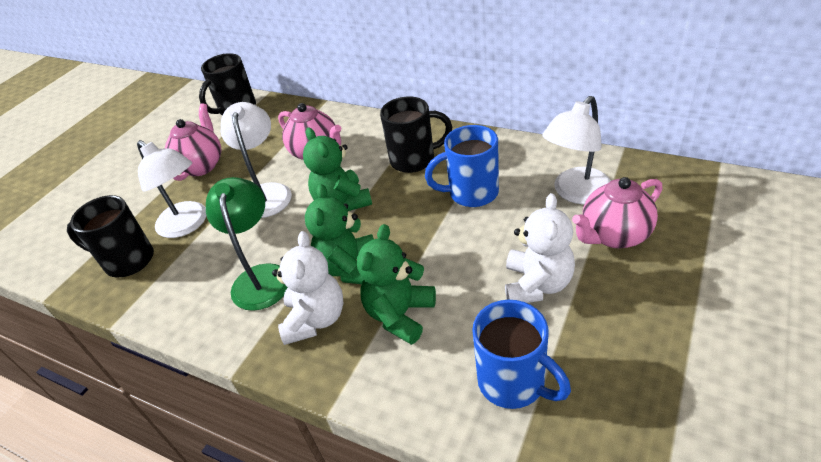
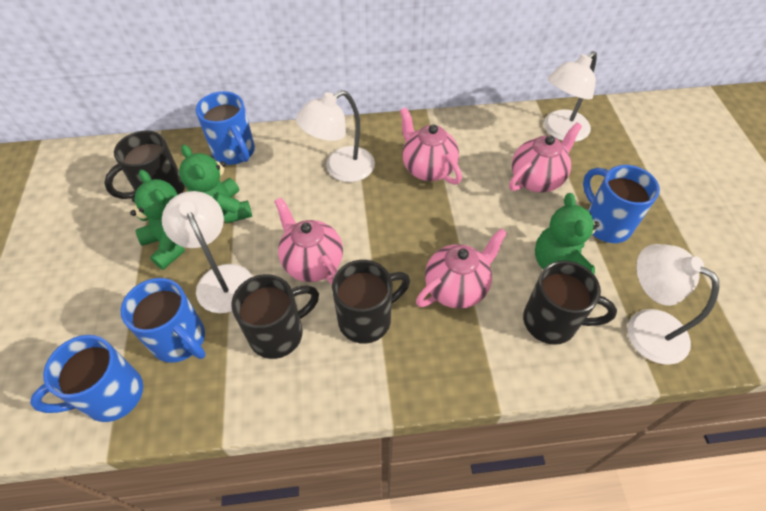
black mug: 3 -> 4
blue mug: 2 -> 4
green lamp: 1 -> 0
pink teapot: 3 -> 4
white lamp: 3 -> 4
white teddy bear: 2 -> 0

